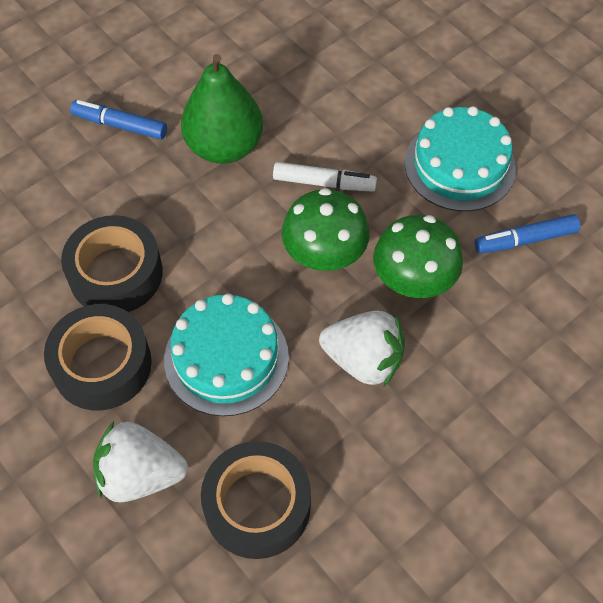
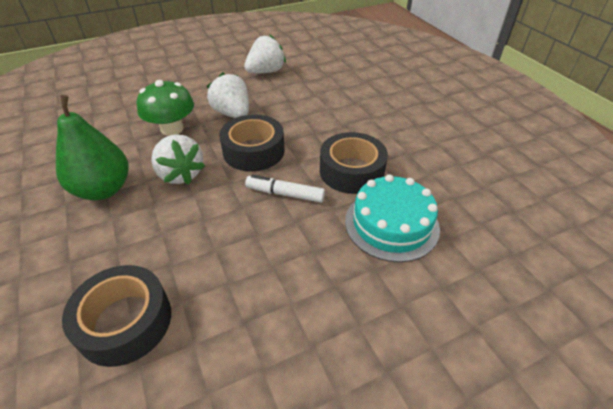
blue marker: 2 -> 0
green mushroom: 2 -> 1
turquoise cake: 2 -> 1
white strawberry: 2 -> 3

